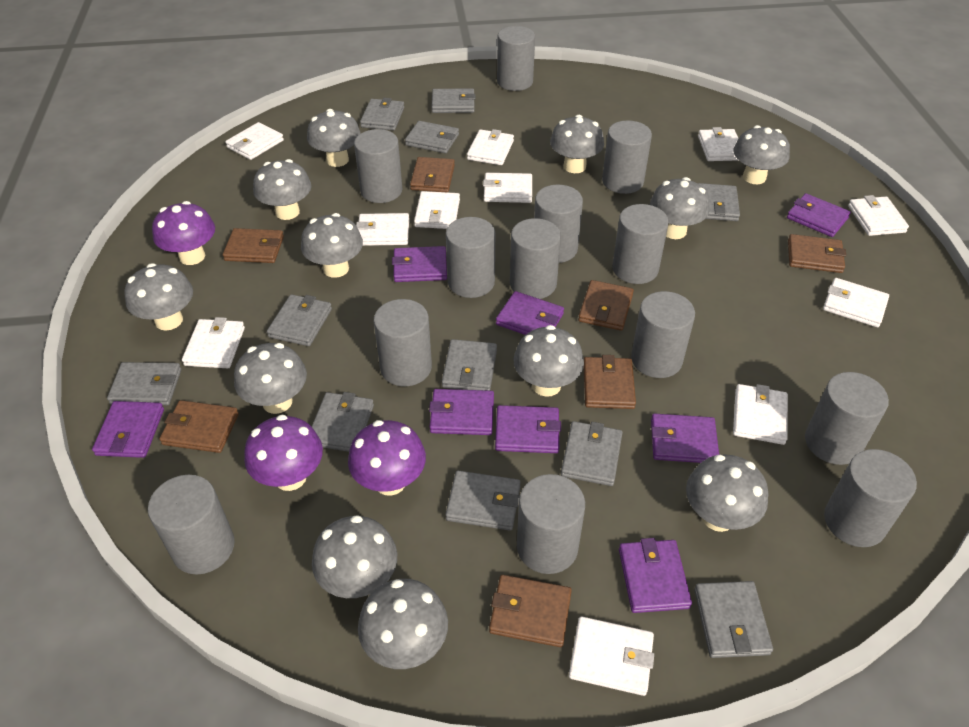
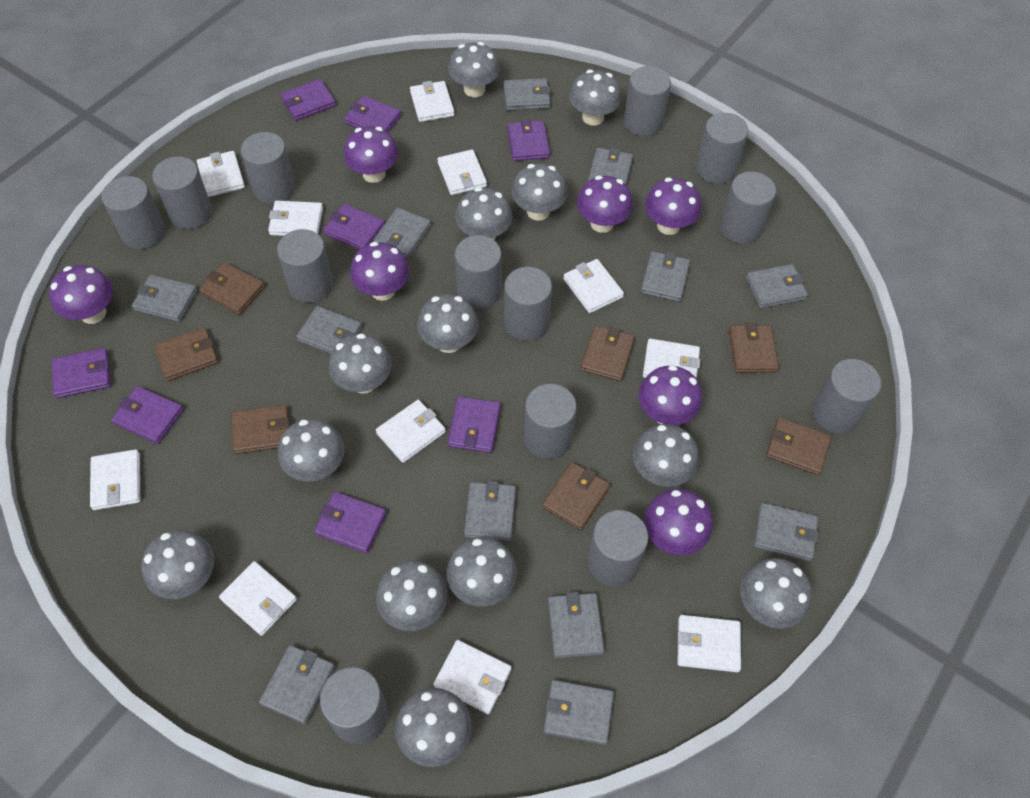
grey mushroom: 12 -> 13
grey wallet: 11 -> 12
purple mushroom: 3 -> 7

